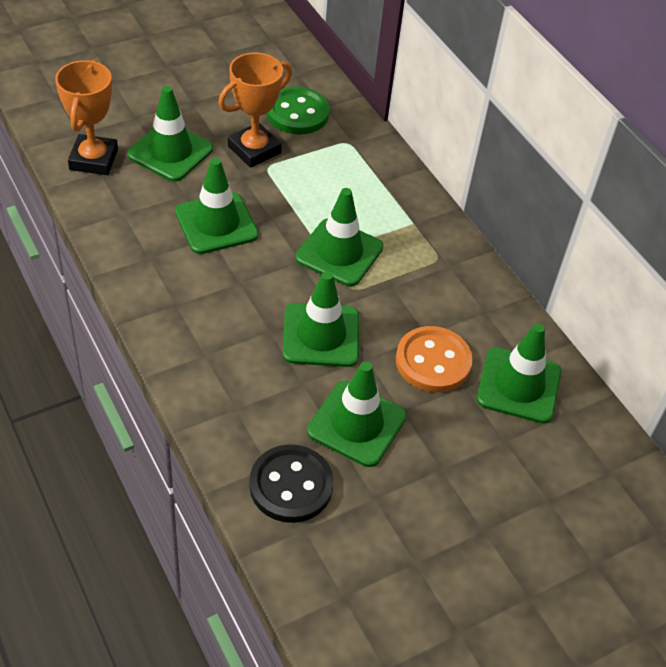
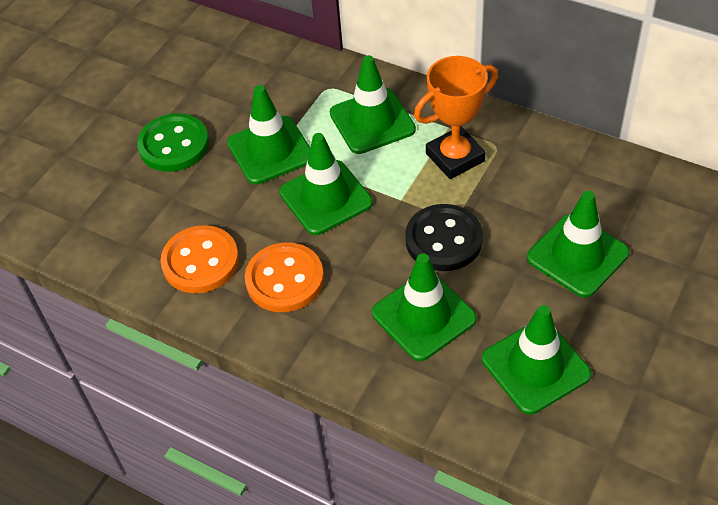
orange button: 1 -> 2
orange trophy: 2 -> 1

